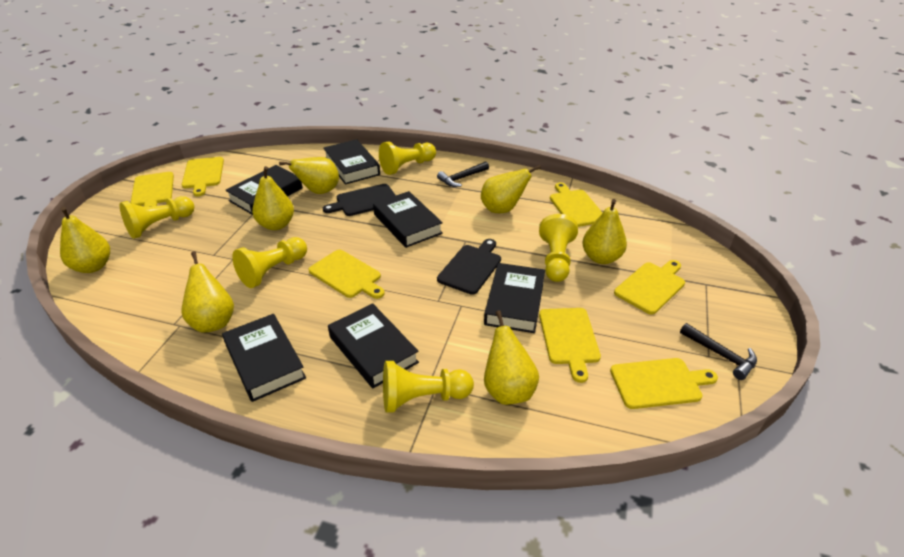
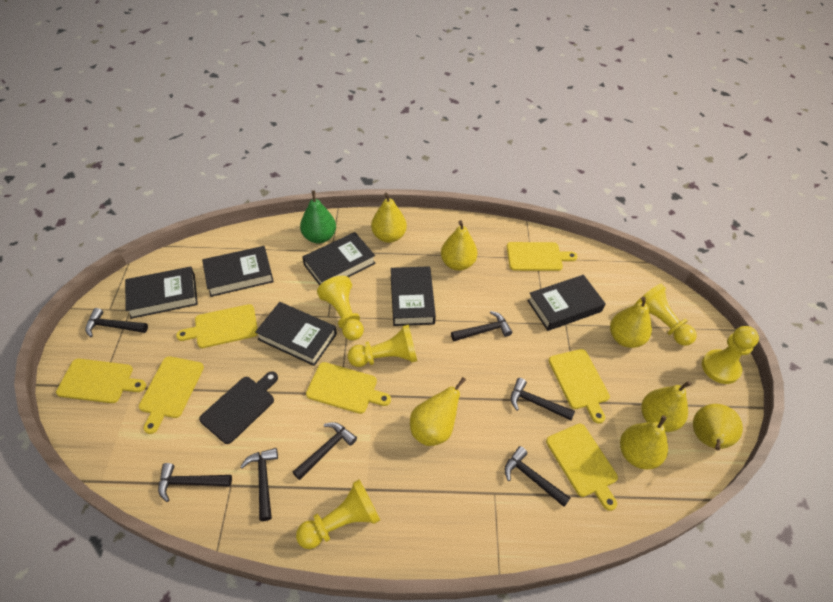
black cutting board: 2 -> 1
black hammer: 2 -> 7
green pear: 0 -> 1

